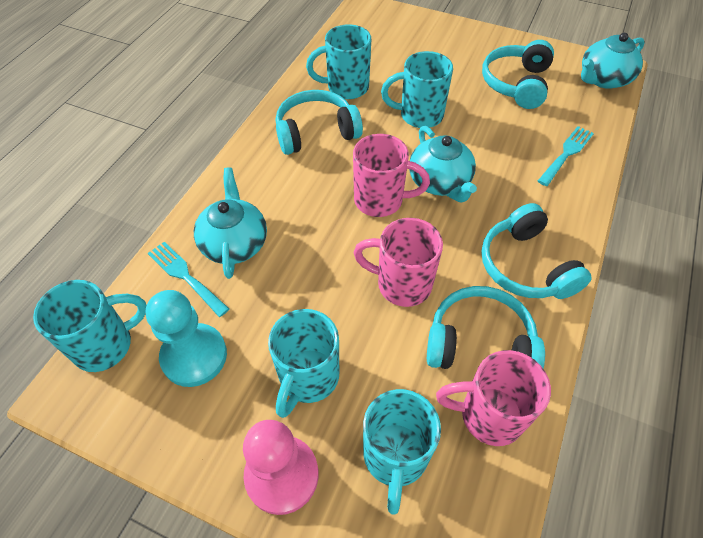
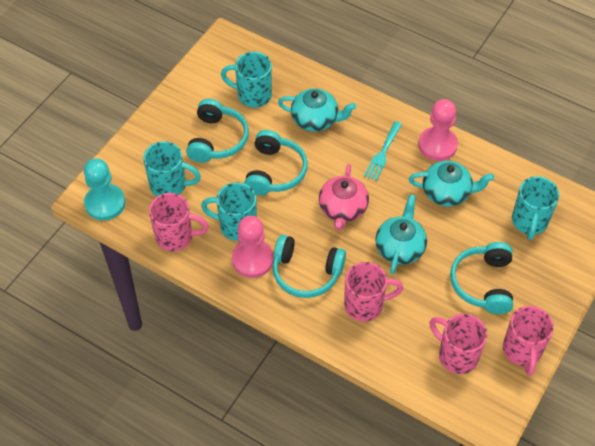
pink mug: 3 -> 4
pink pawn: 1 -> 2
pink teapot: 0 -> 1
turquoise fork: 2 -> 1
turquoise mug: 5 -> 4

